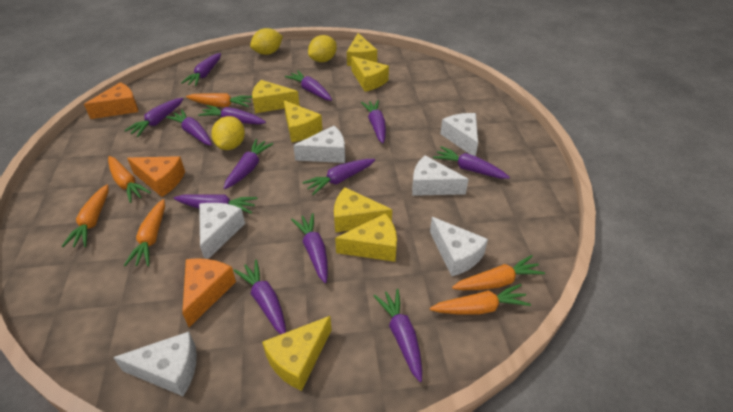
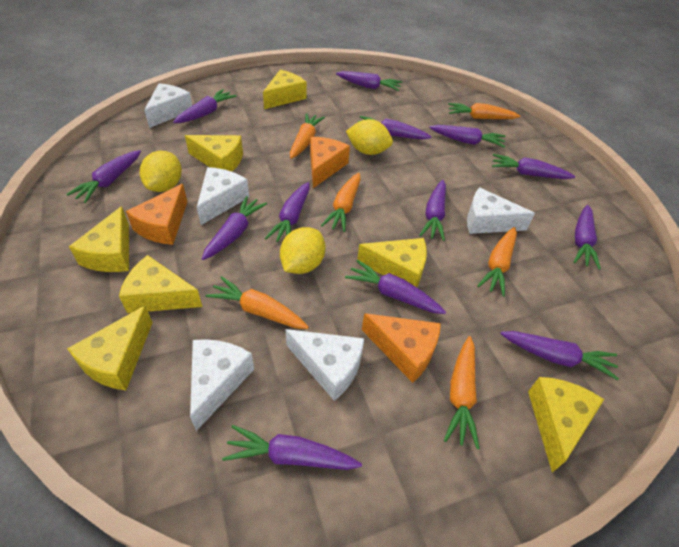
white cheese: 6 -> 5

